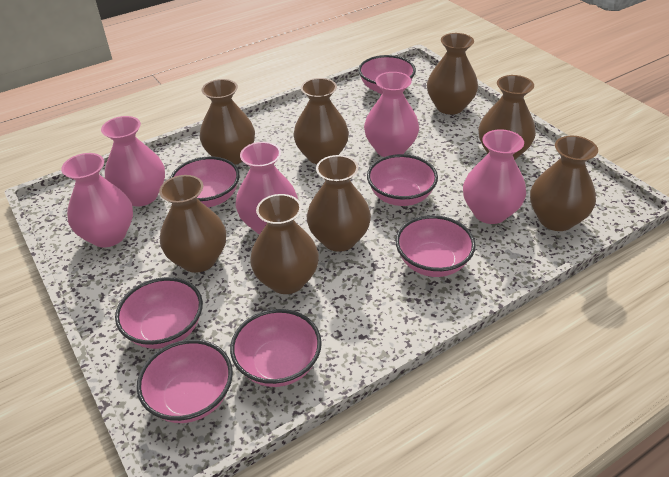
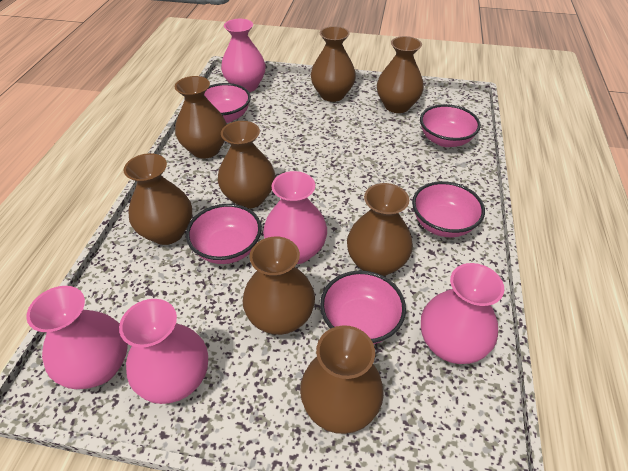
pink bowl: 7 -> 5

